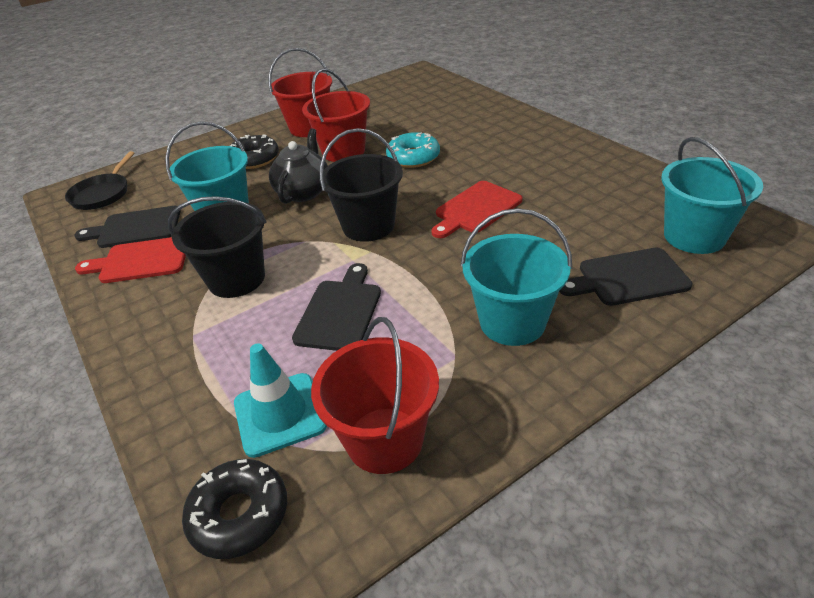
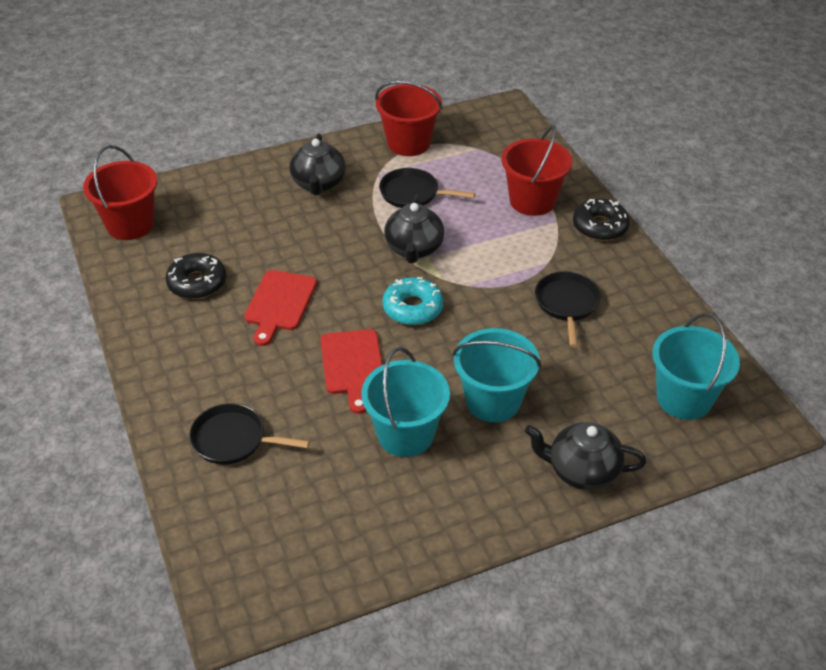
black bucket: 2 -> 0
black cutting board: 3 -> 0
black pan: 1 -> 3
black teapot: 1 -> 3
turquoise traffic cone: 1 -> 0

